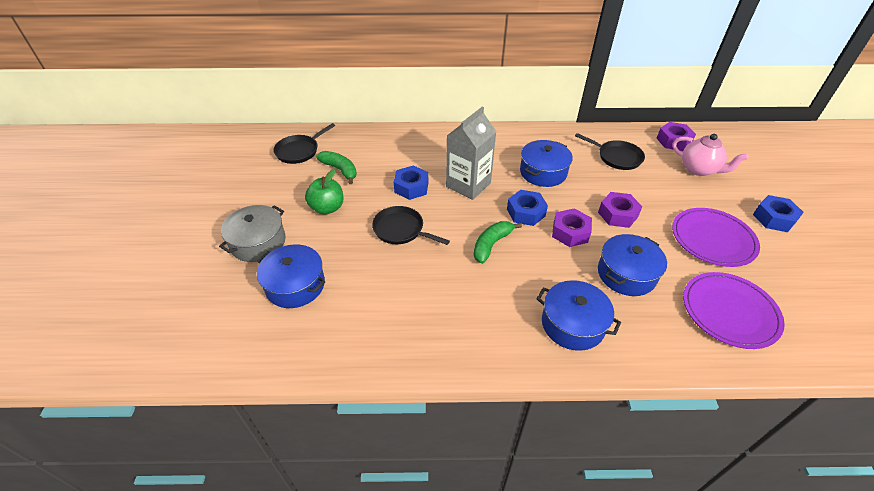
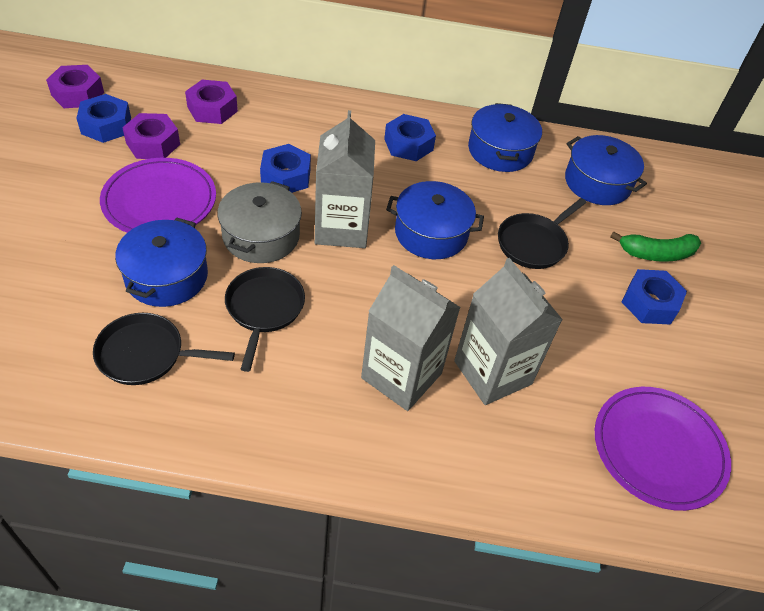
blue nut: 3 -> 4
green apple: 1 -> 0
green banana: 2 -> 1
grey carton: 1 -> 3
pink teapot: 1 -> 0

